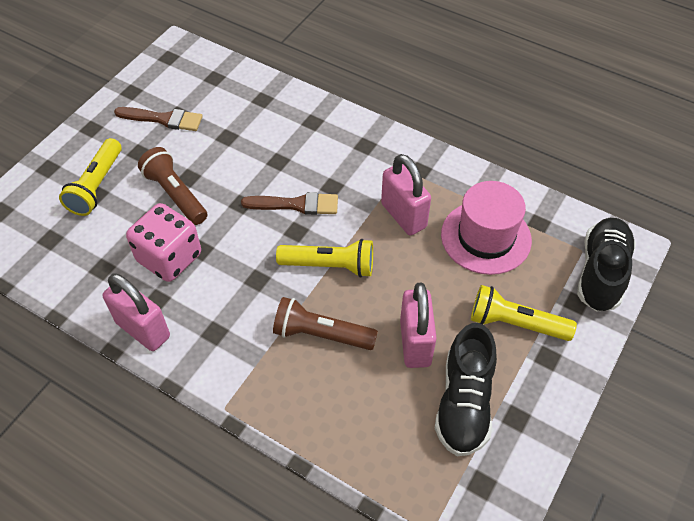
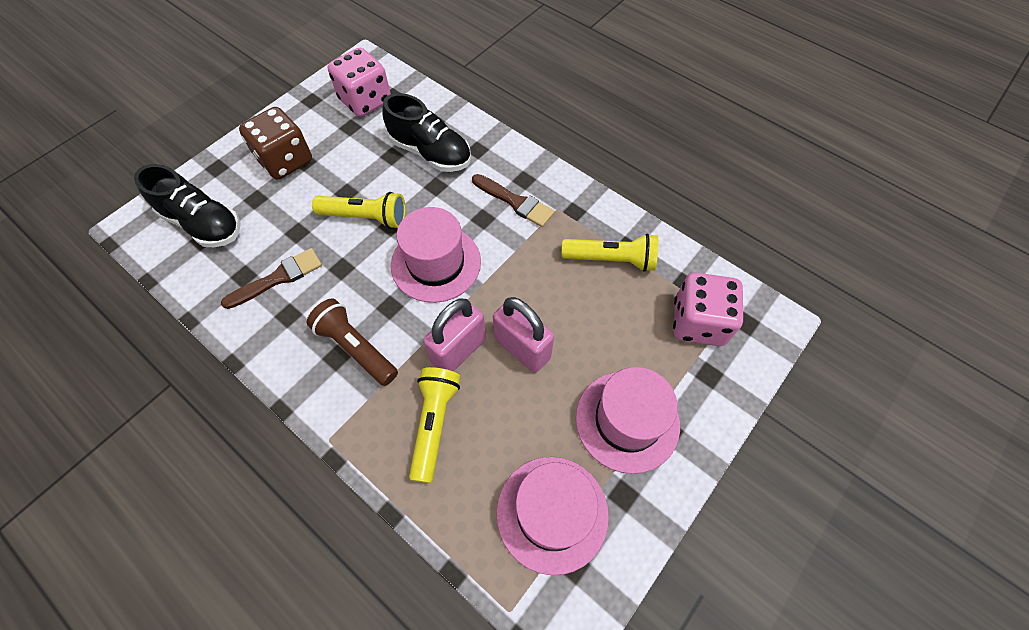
brown dice: 0 -> 1
brown flashlight: 2 -> 1
pink dice: 1 -> 2
pink hat: 1 -> 3
pink padlock: 3 -> 2

